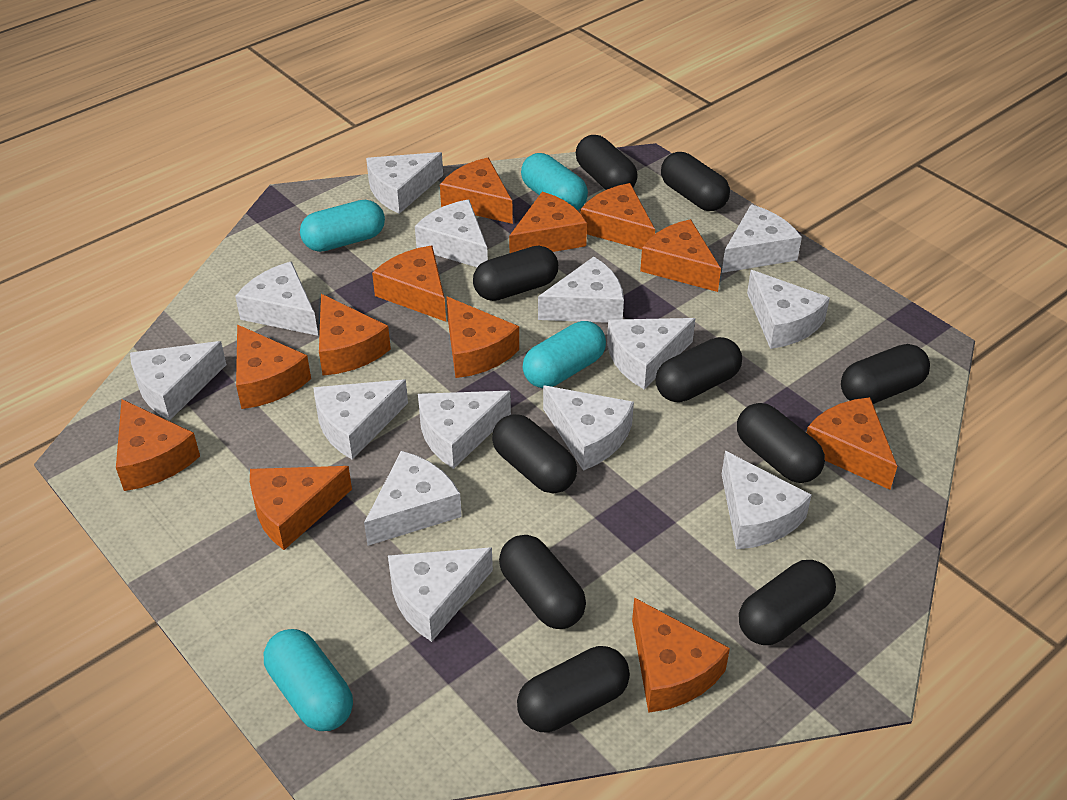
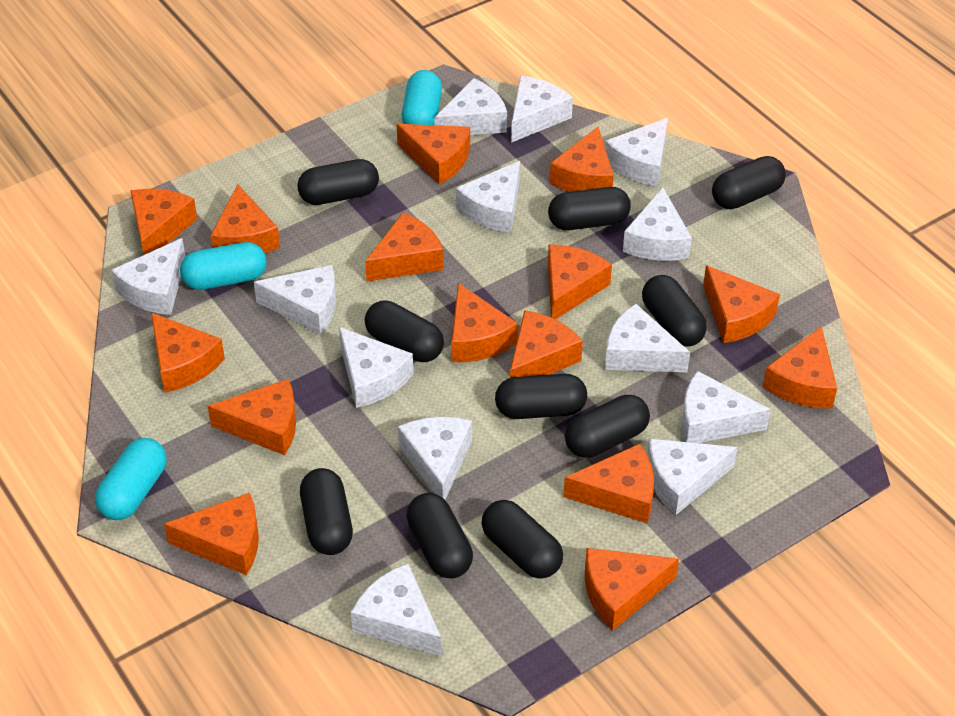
orange cheese: 12 -> 15
turquoise capsule: 4 -> 3
white cheese: 14 -> 13

